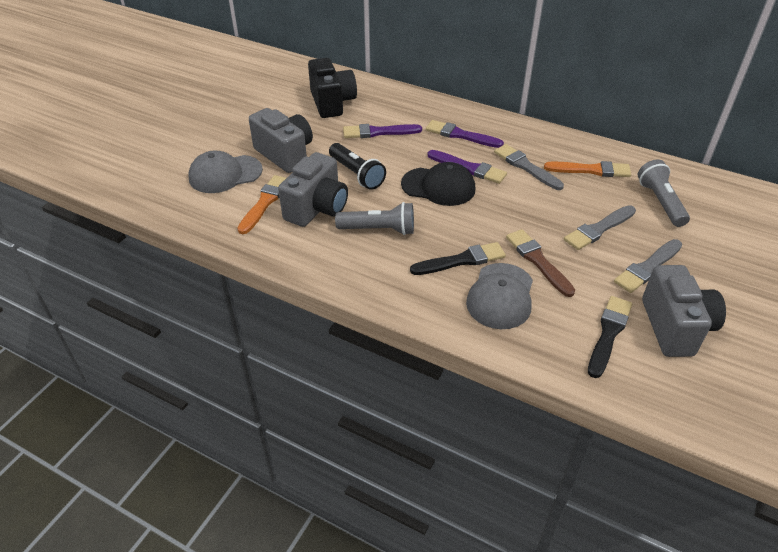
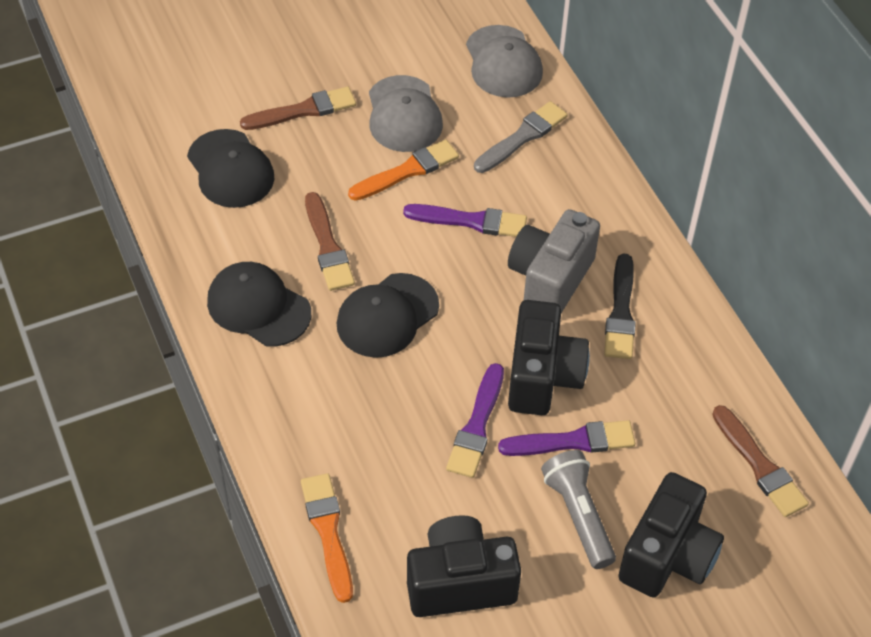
black brush: 2 -> 1
black camera: 1 -> 3
black cap: 1 -> 3
black flashlight: 1 -> 0
brown brush: 1 -> 3
grey brush: 3 -> 1
grey camera: 3 -> 1
grey flashlight: 2 -> 1

